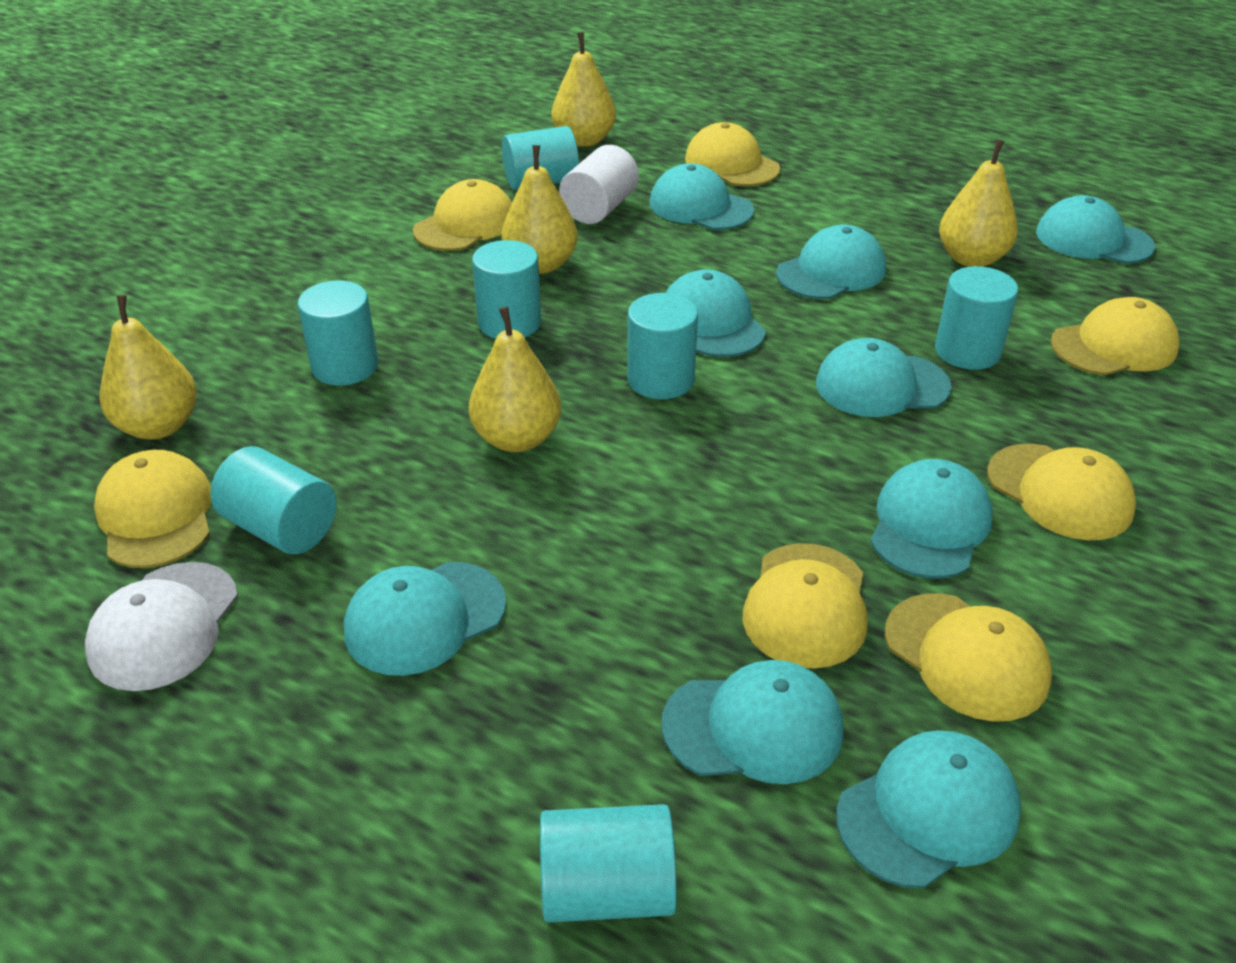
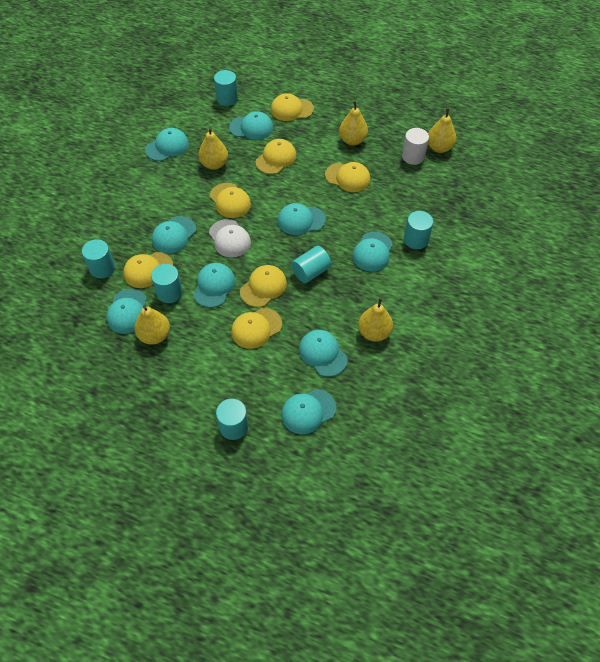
turquoise cylinder: 7 -> 6

